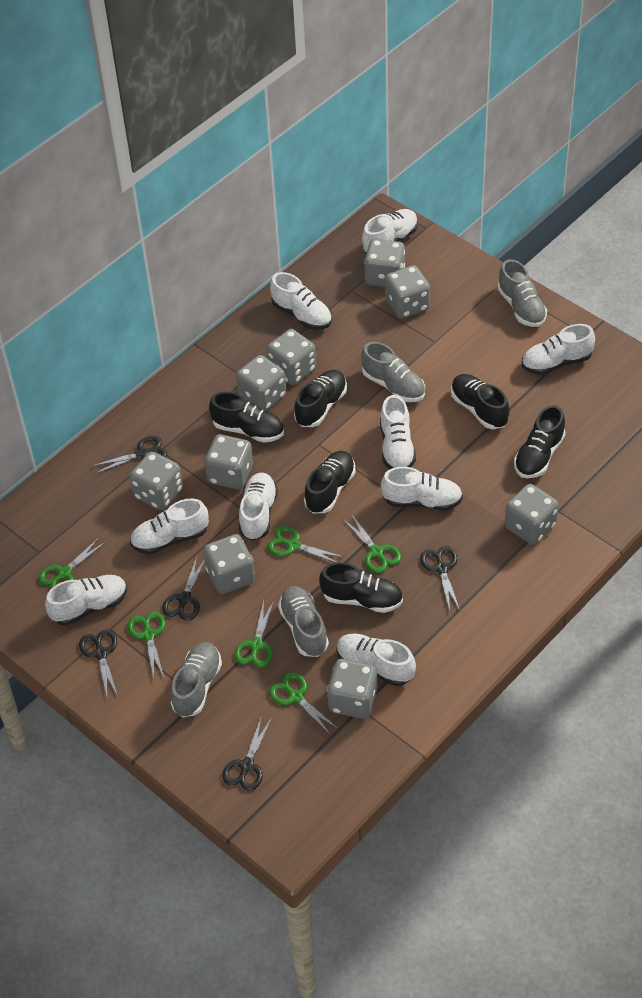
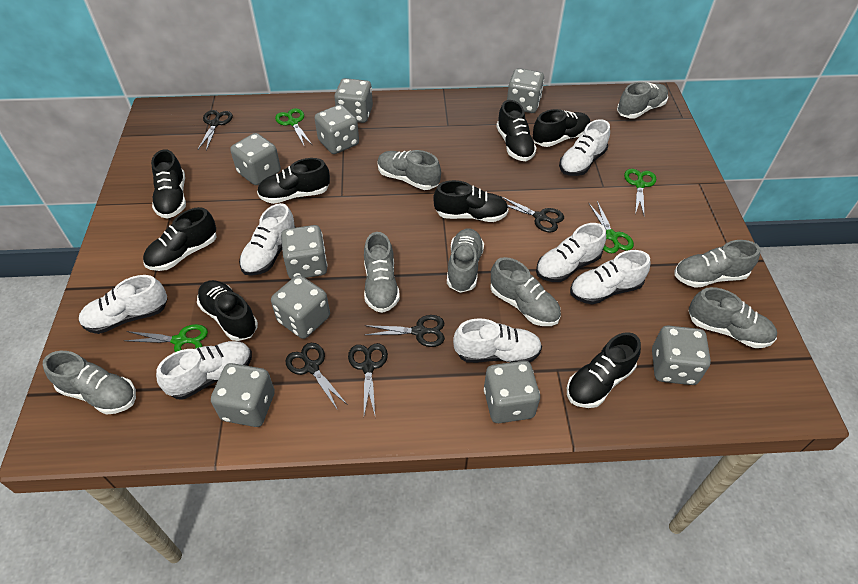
black shoe: 6 -> 8
green scissors: 6 -> 4
grey shoe: 4 -> 8
white shoe: 9 -> 7

